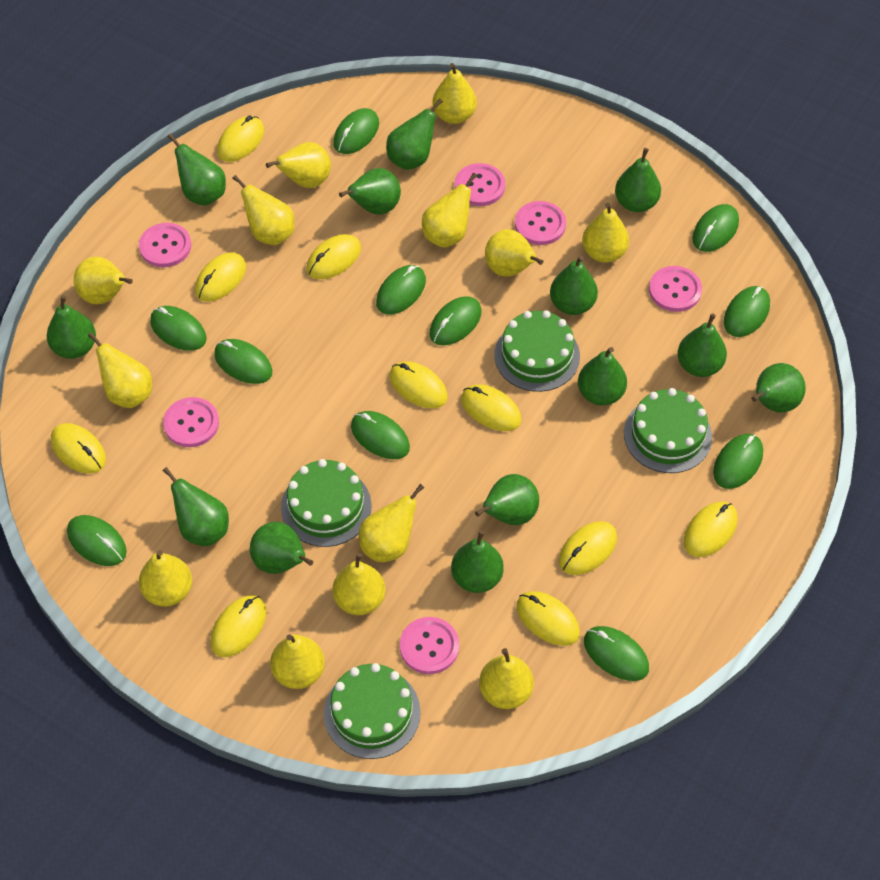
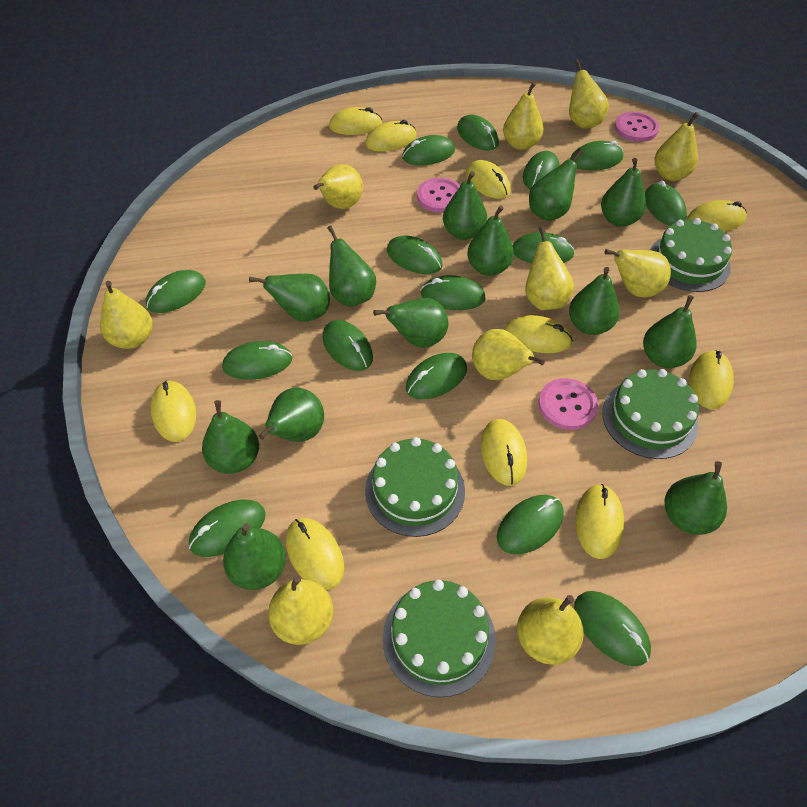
green mouse: 11 -> 15
pink button: 6 -> 3
yellow pear: 13 -> 10

